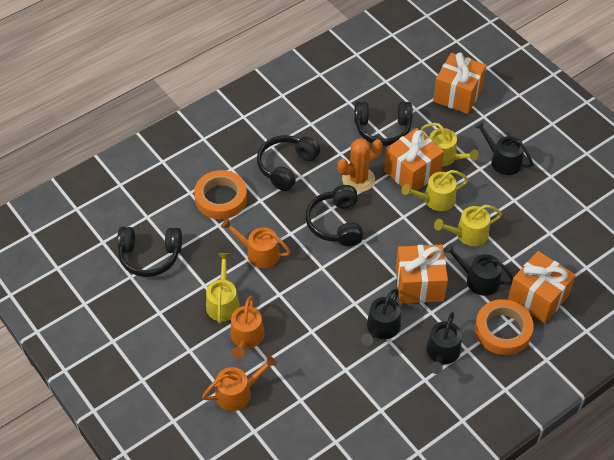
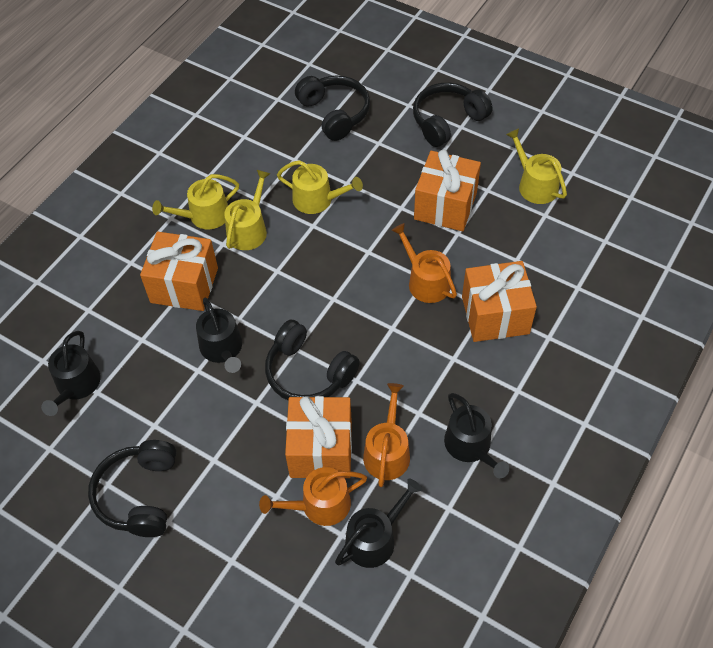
orange cactus: 1 -> 0
orange tape: 2 -> 0

